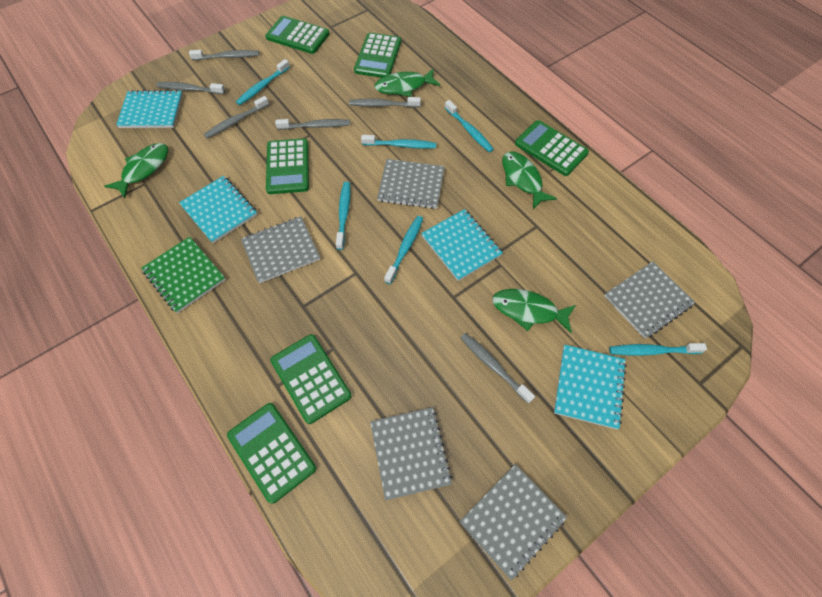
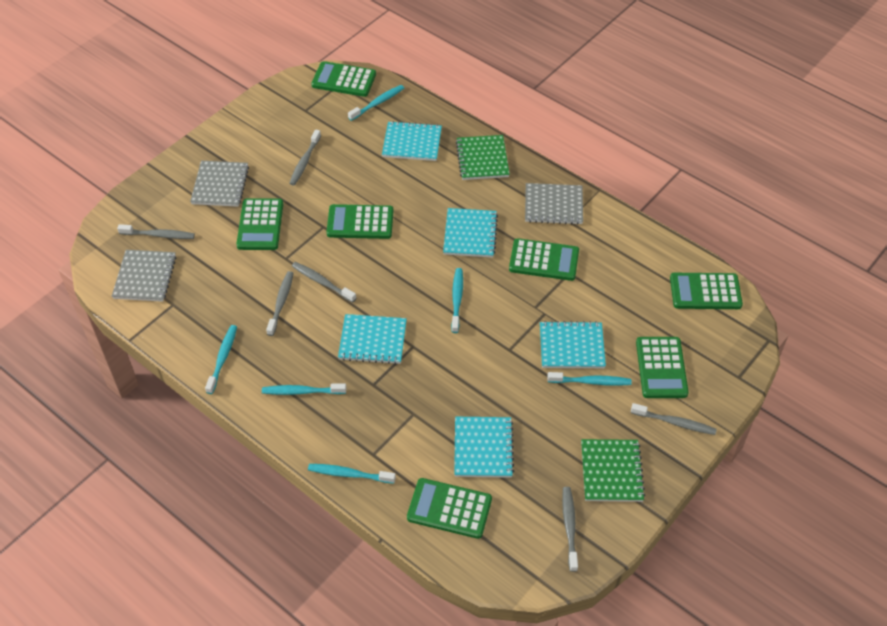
green calculator: 6 -> 7
green fish: 4 -> 0
green notebook: 1 -> 2
grey notebook: 5 -> 3
turquoise notebook: 4 -> 5

